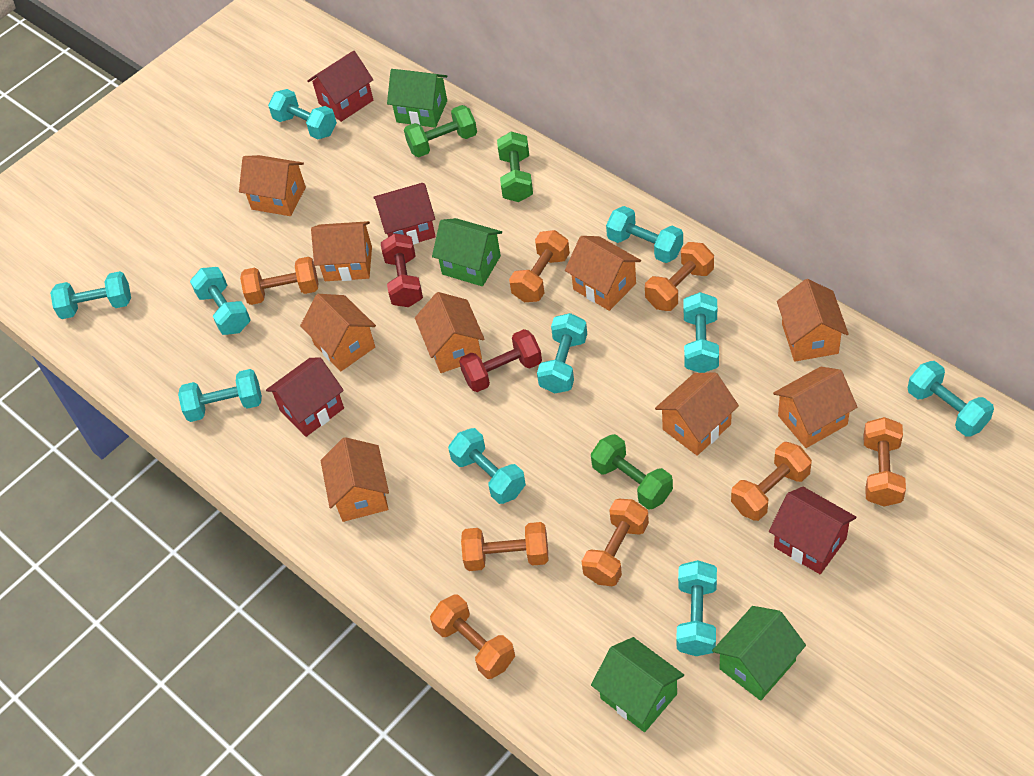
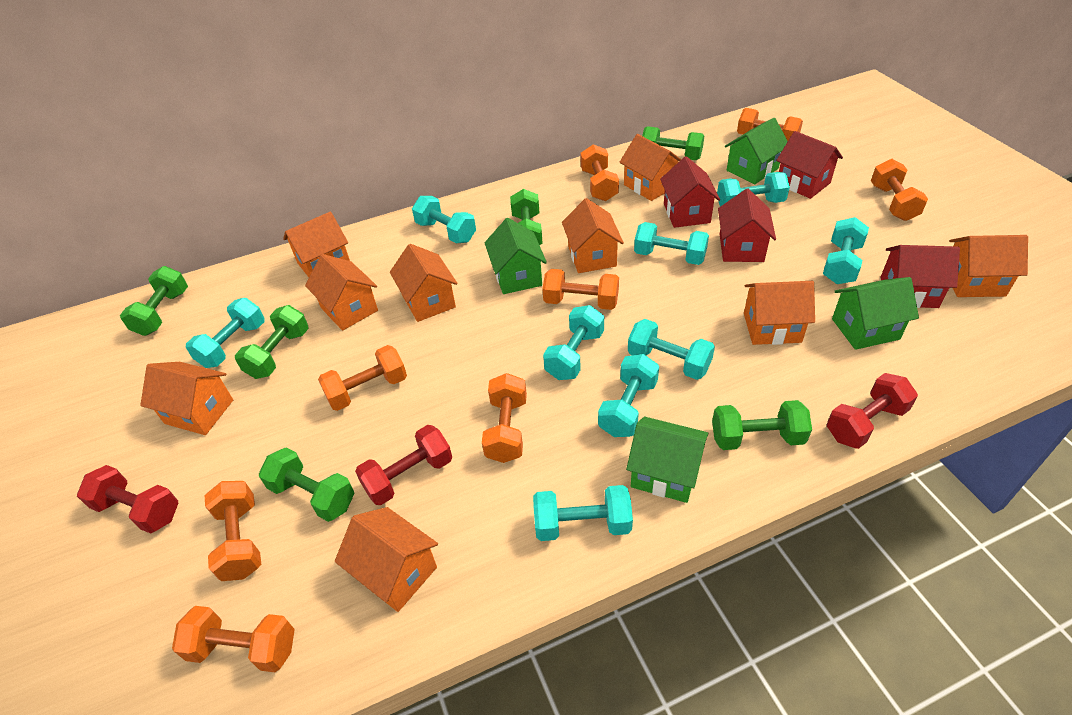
green dumbbell: 3 -> 6
red dumbbell: 2 -> 3
turquoise dumbbell: 10 -> 9

